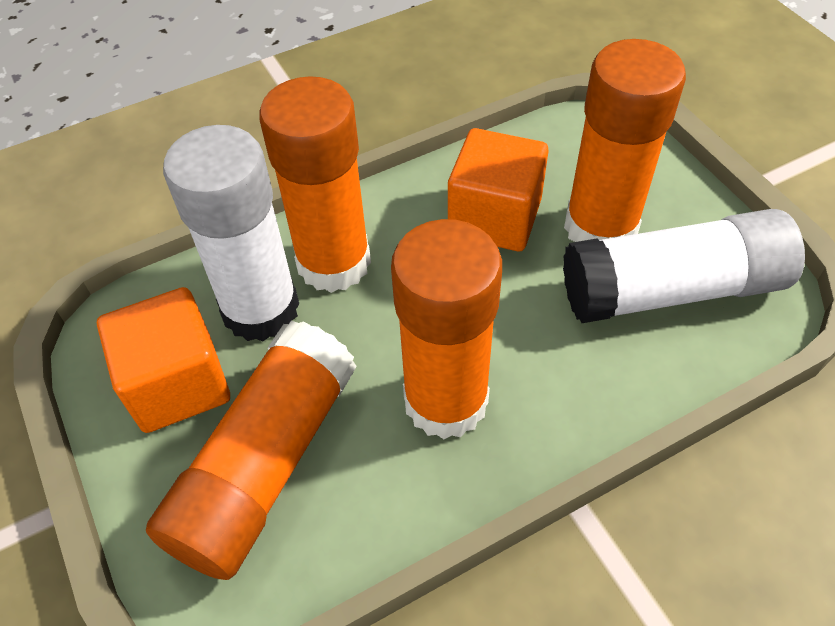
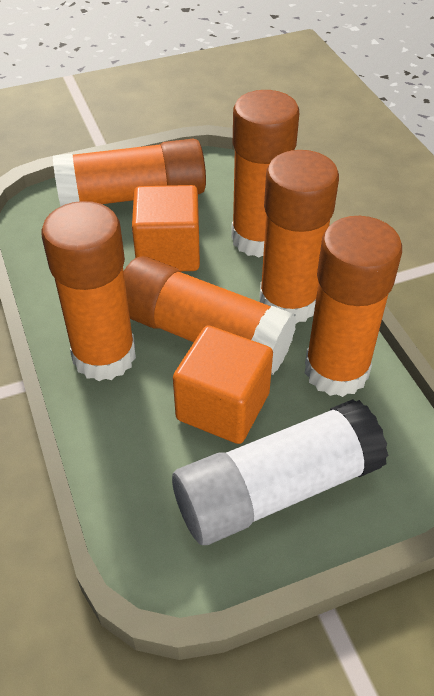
orange glue stick: 4 -> 6
white glue stick: 2 -> 1

